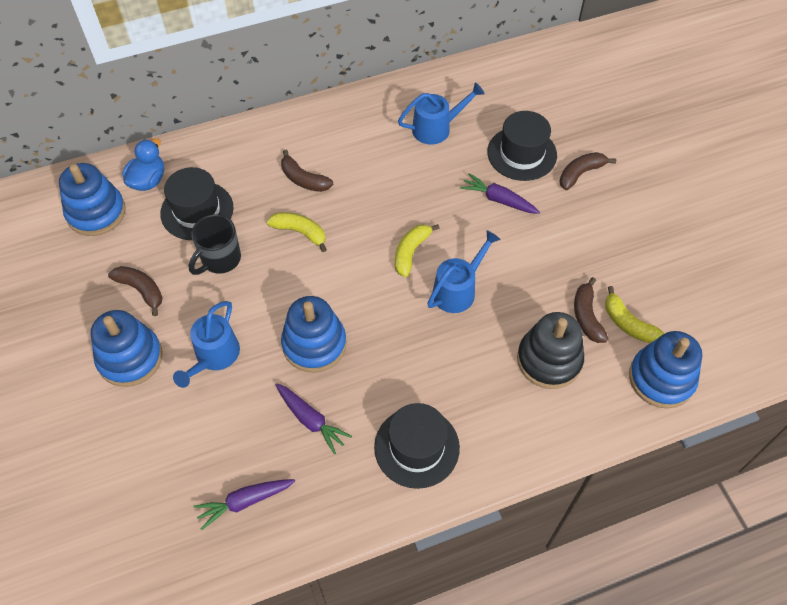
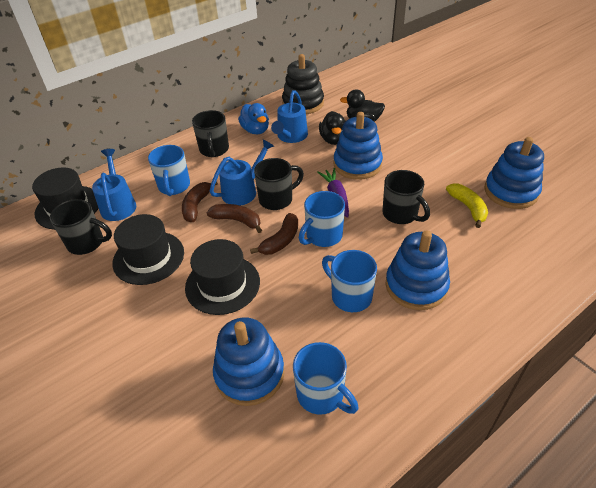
black duck: 0 -> 2
black mug: 1 -> 4
blue mug: 0 -> 4
brown banana: 4 -> 3
purple carrot: 3 -> 1
yellow banana: 3 -> 1

